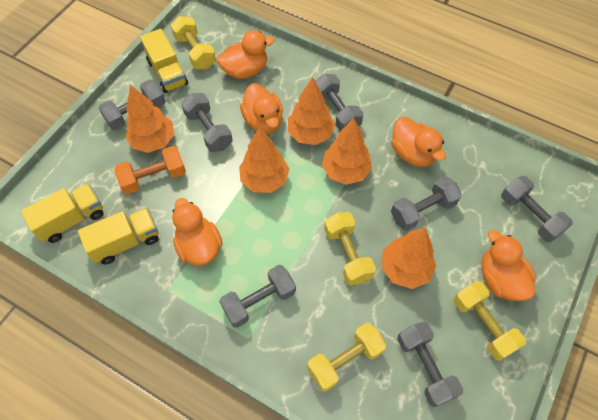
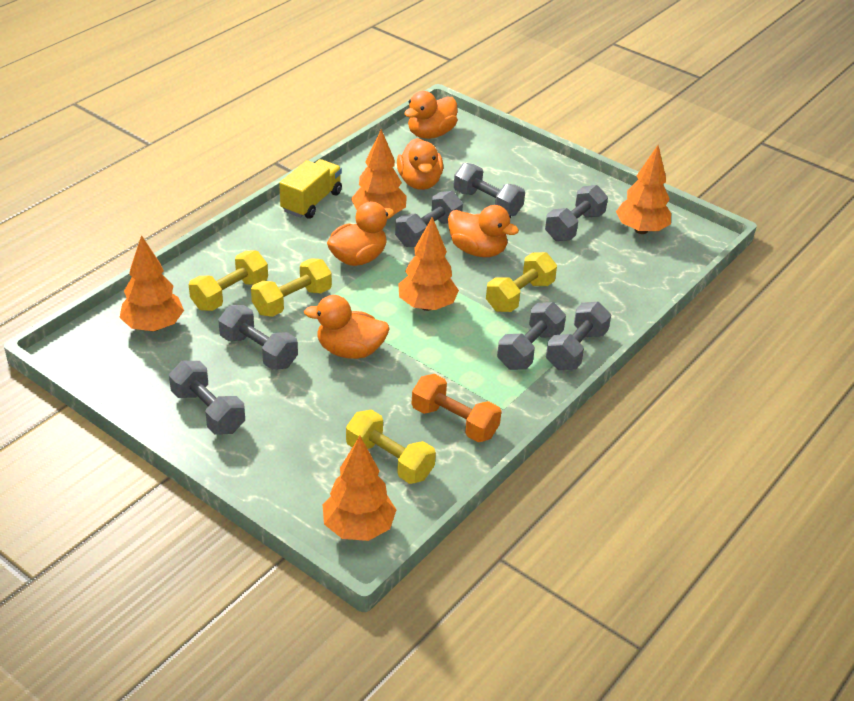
yellow truck: 3 -> 1

